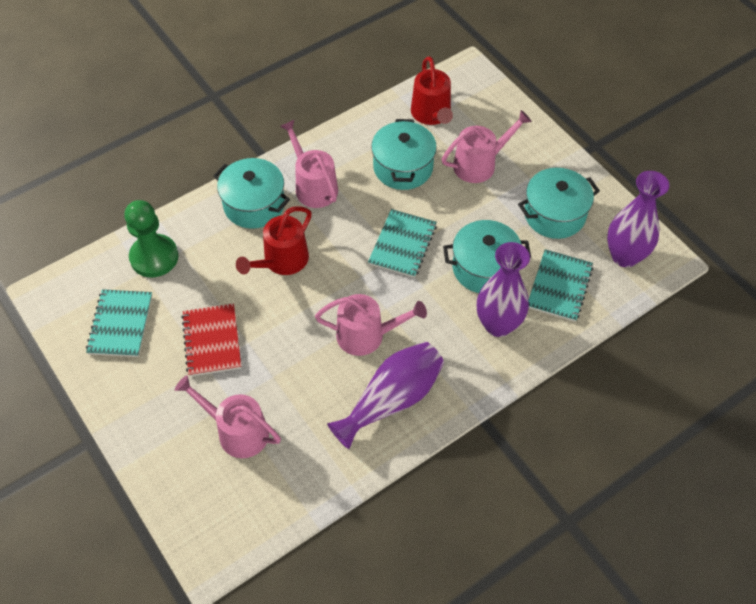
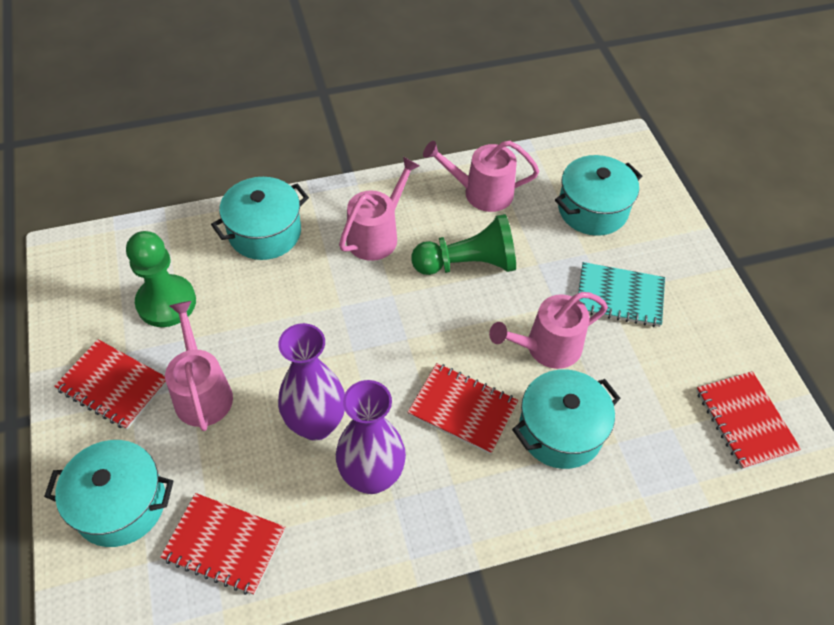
green pawn: 1 -> 2
purple vase: 3 -> 2
red notebook: 1 -> 4
red watering can: 2 -> 0
turquoise notebook: 3 -> 1

